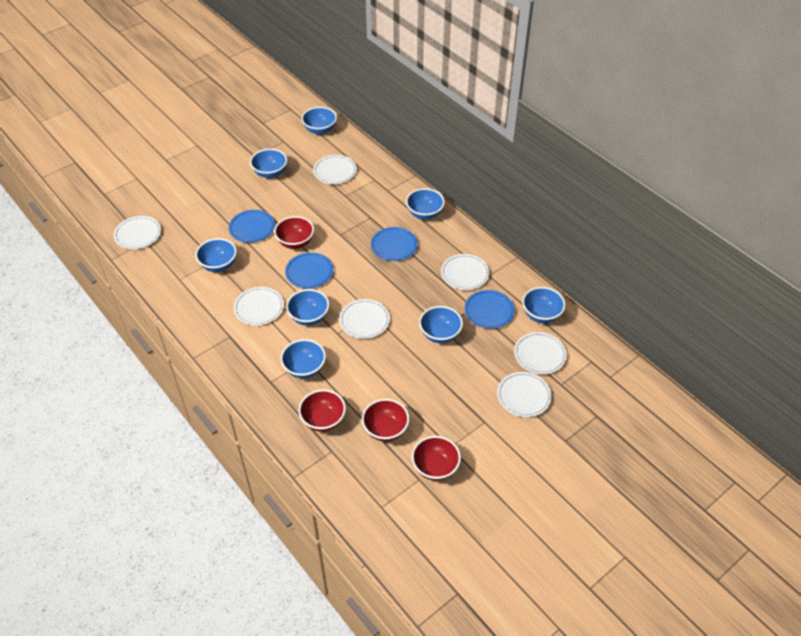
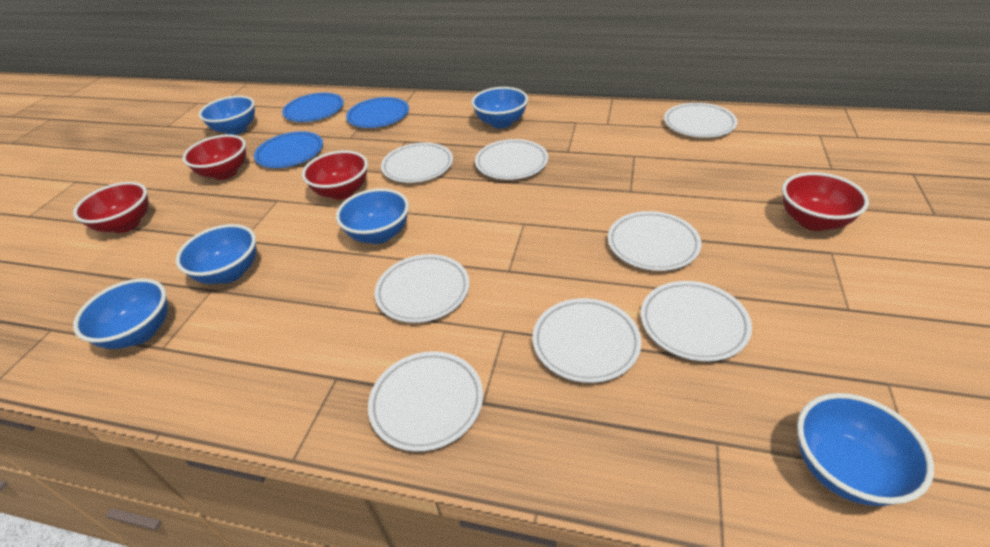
blue bowl: 8 -> 6
blue plate: 4 -> 3
white plate: 7 -> 8

